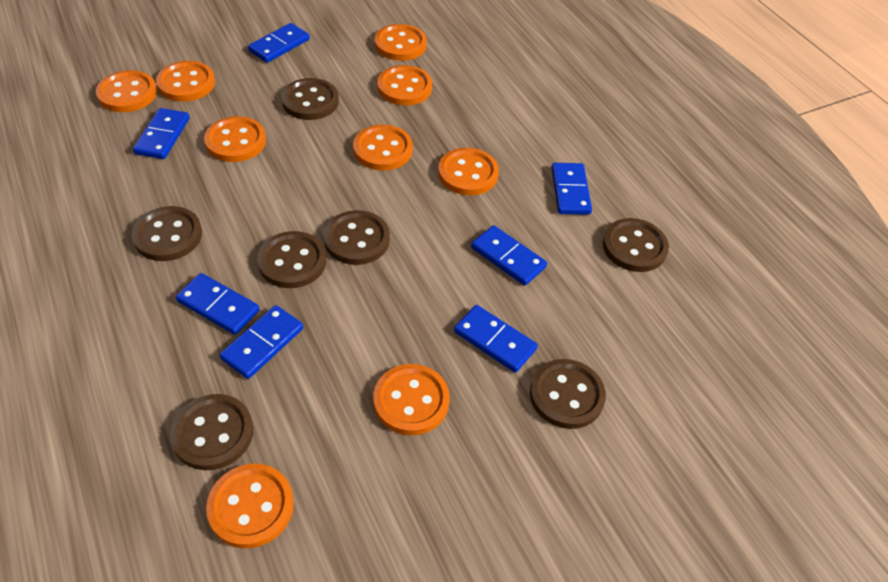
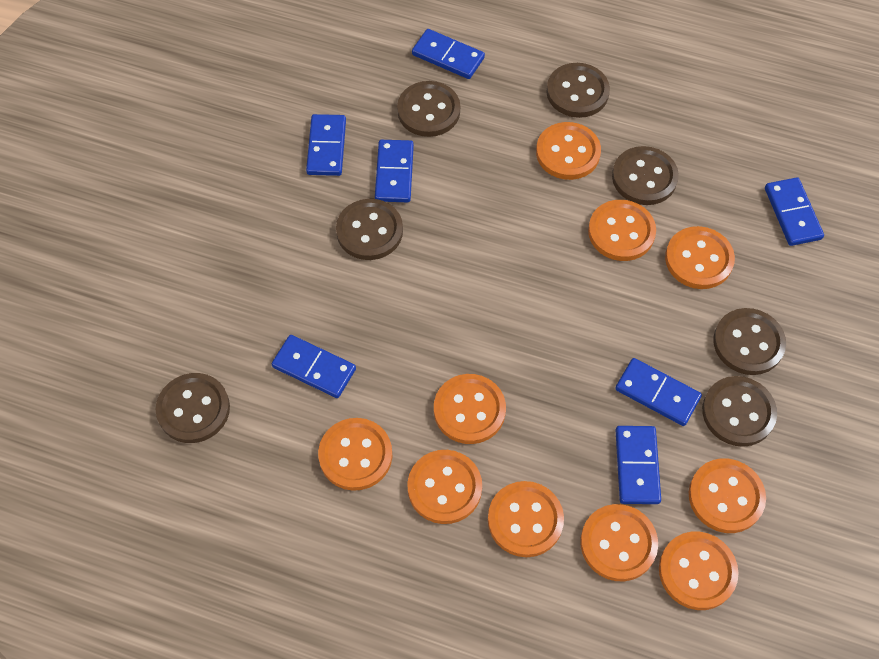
orange button: 9 -> 10

